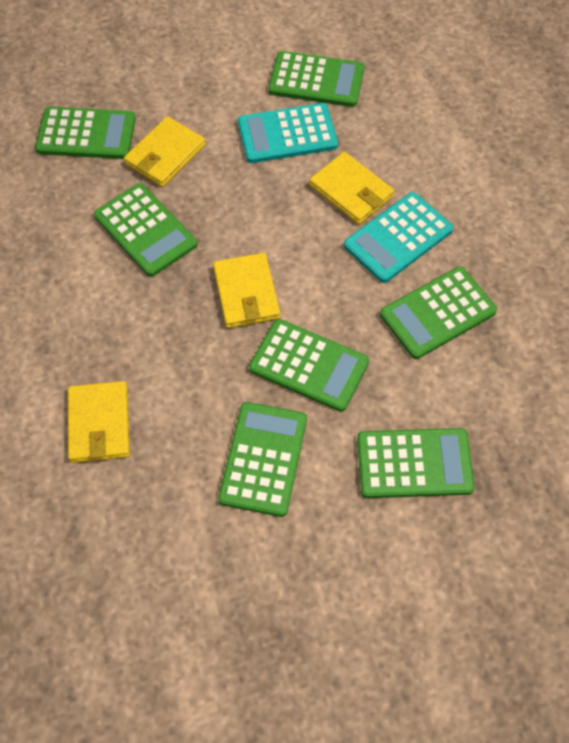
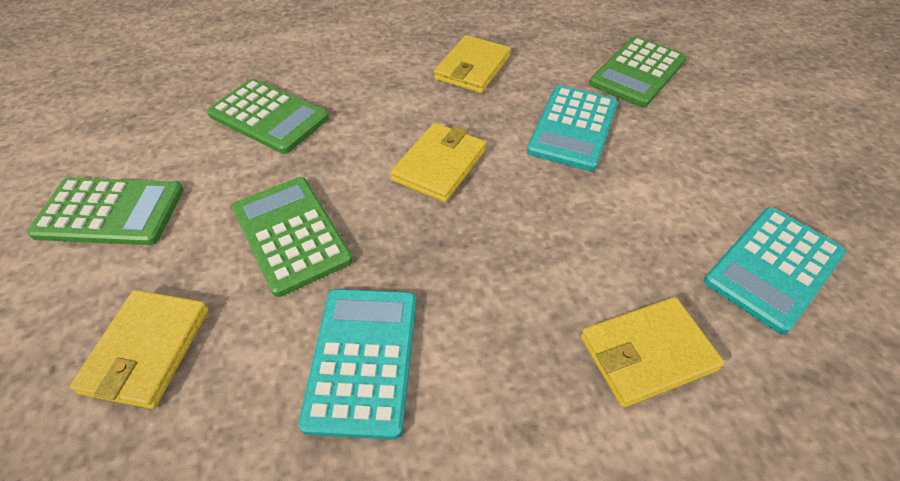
green calculator: 7 -> 4
turquoise calculator: 2 -> 3

